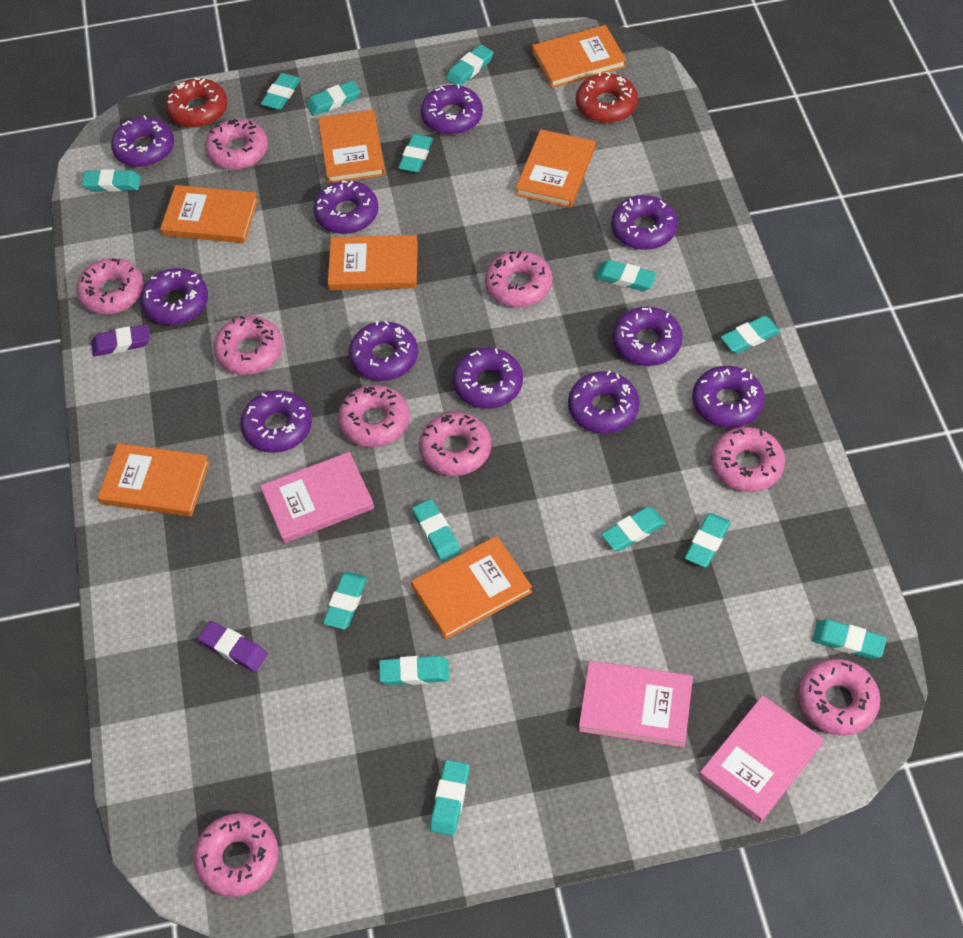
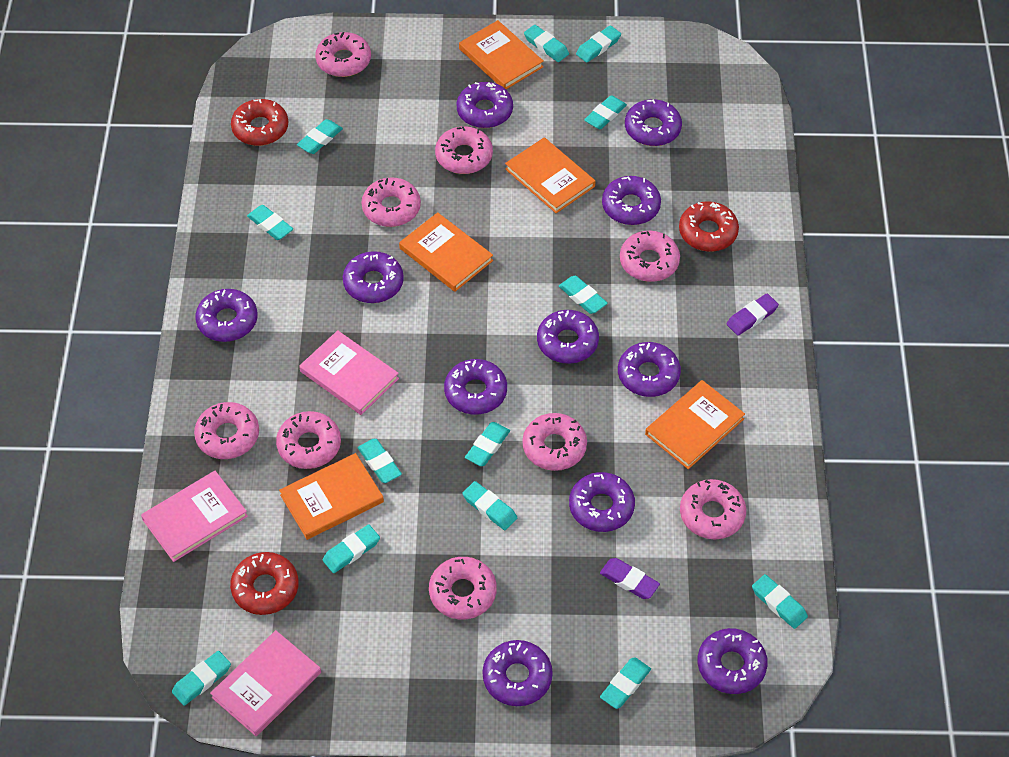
orange book: 7 -> 5
red donut: 2 -> 3
turquoise eraser: 14 -> 13

